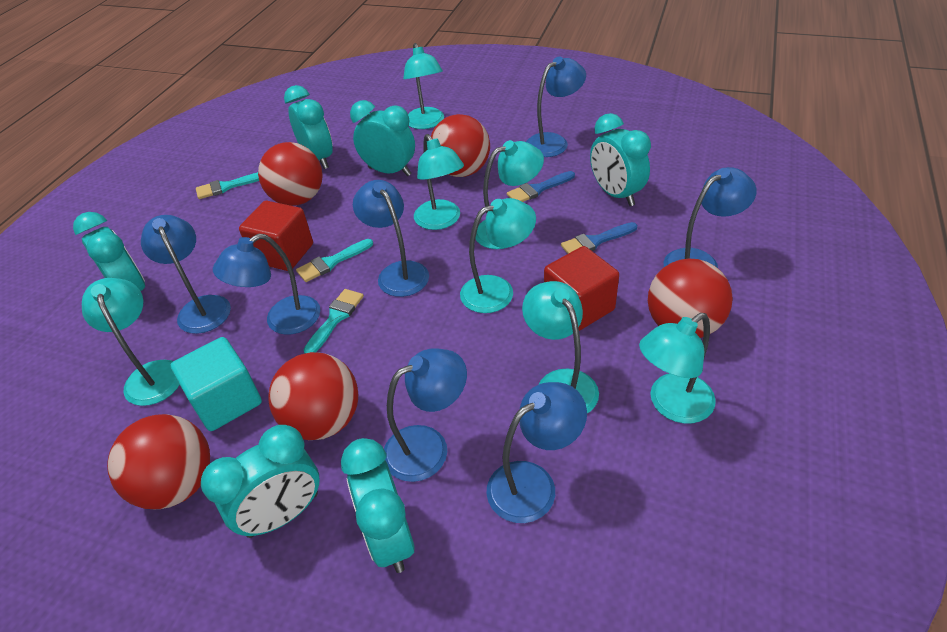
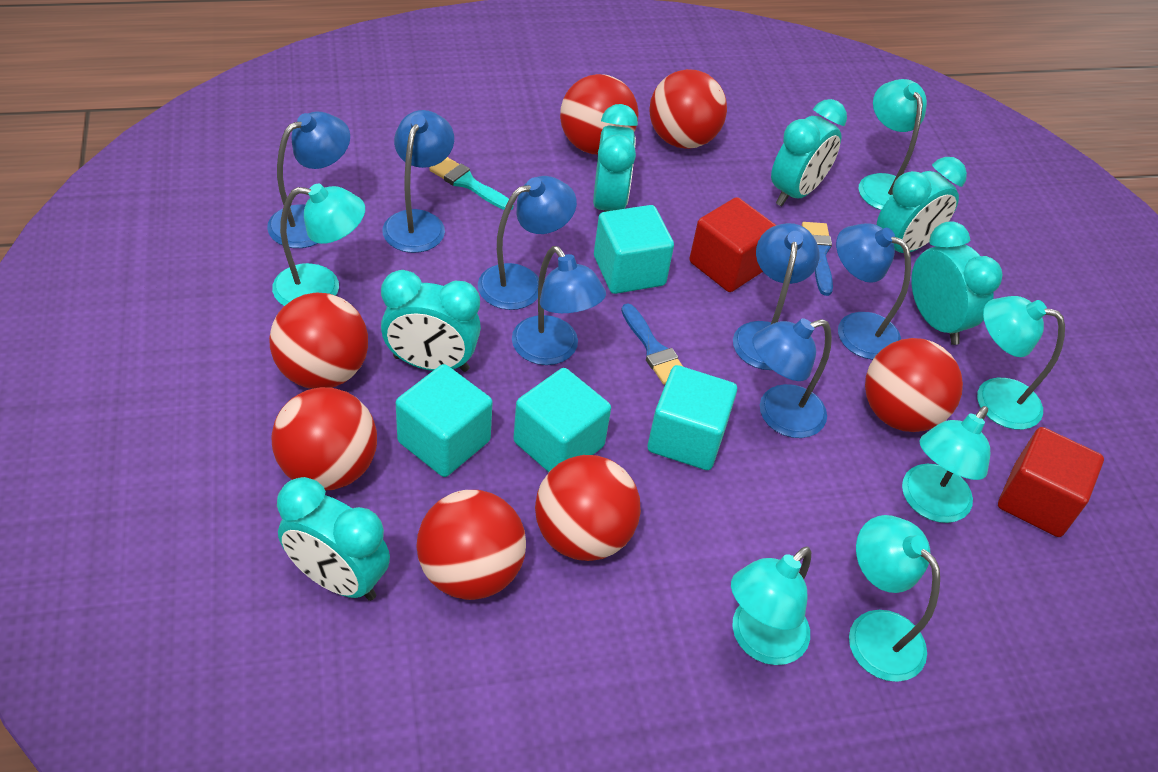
red ball: 5 -> 7
turquoise brush: 3 -> 1
turquoise cube: 1 -> 4
turquoise lamp: 7 -> 6

